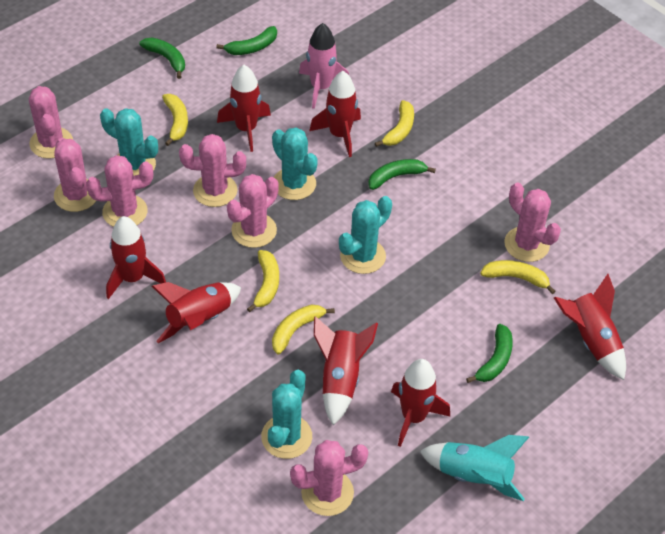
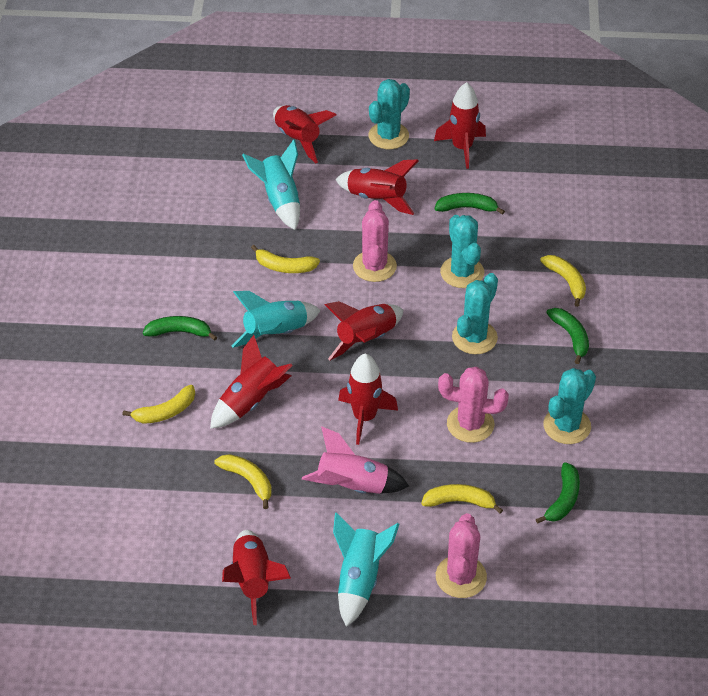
pink cactus: 7 -> 3
turquoise rocket: 1 -> 3

